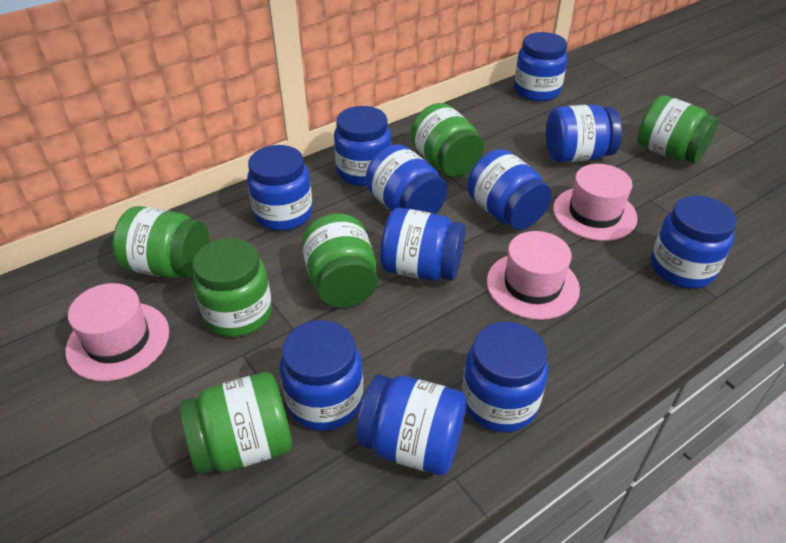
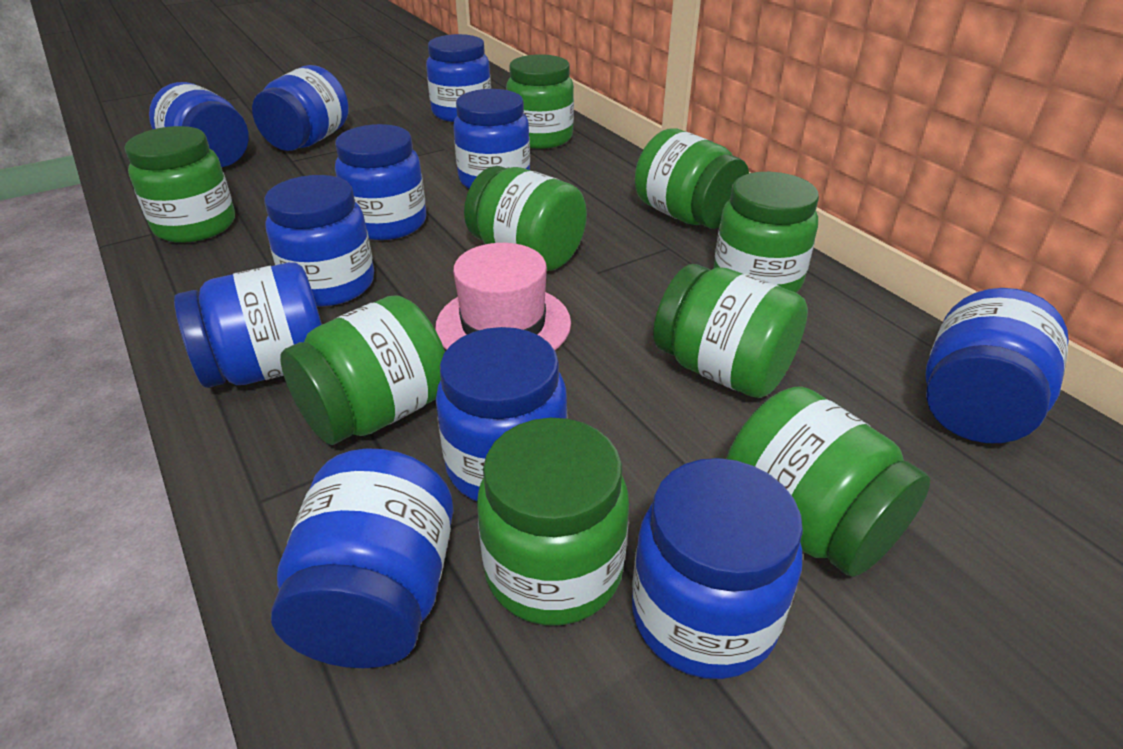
green jar: 6 -> 9
pink hat: 3 -> 1

